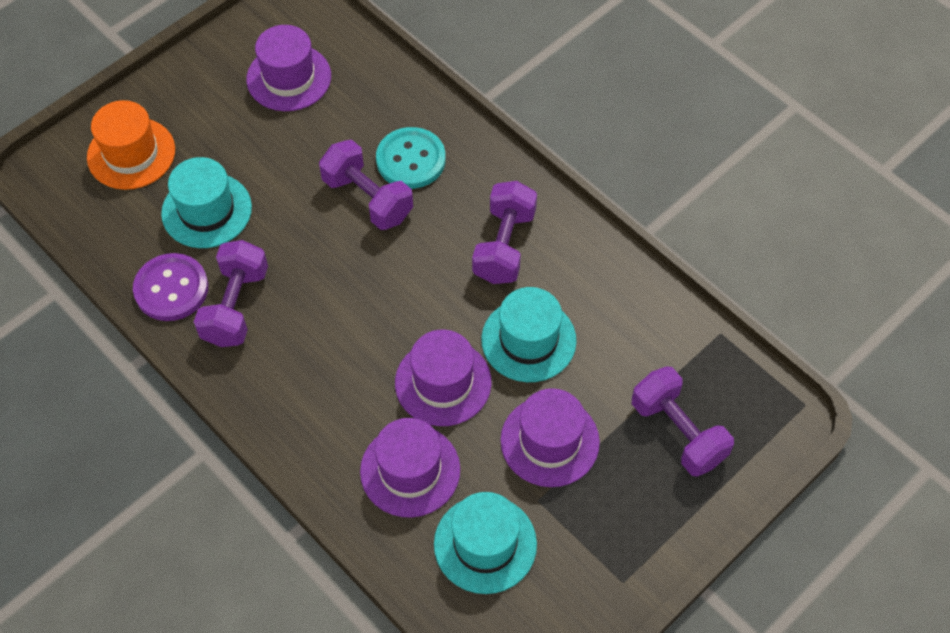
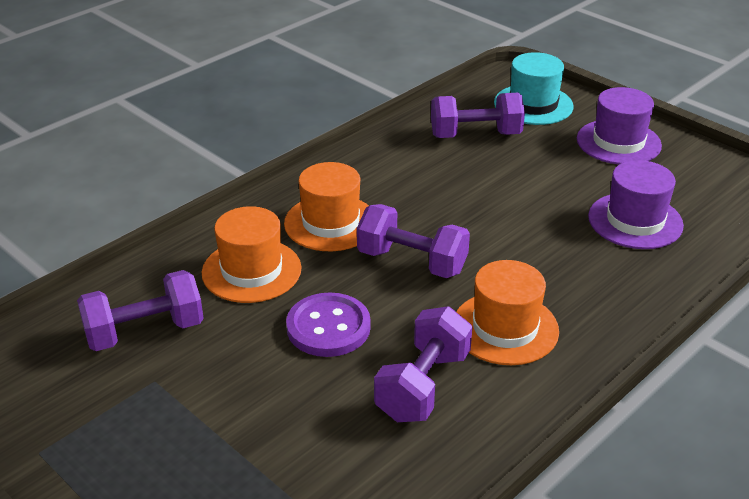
orange hat: 1 -> 3
purple hat: 4 -> 2
turquoise button: 1 -> 0
turquoise hat: 3 -> 1

